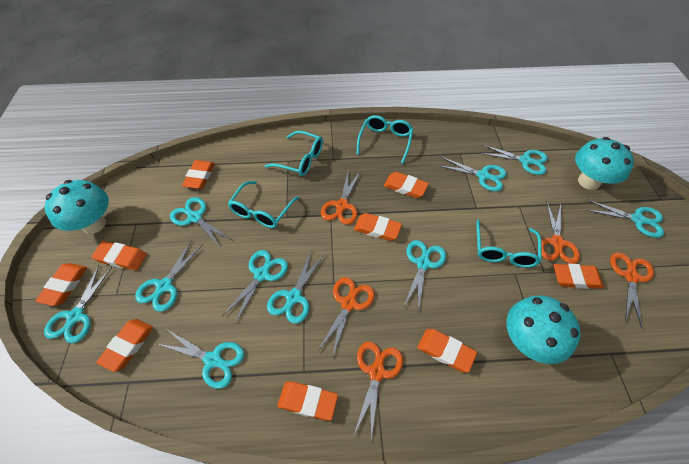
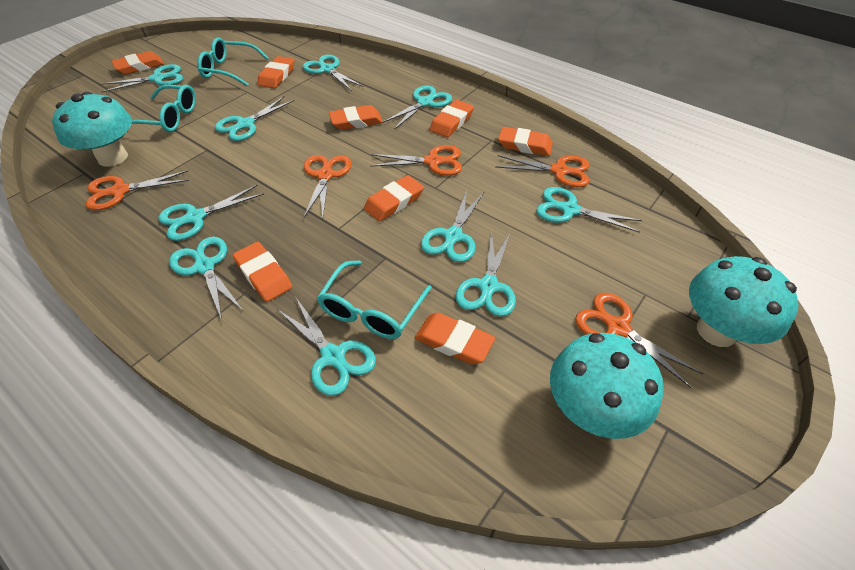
orange eraser: 9 -> 8
turquoise glasses: 4 -> 3

